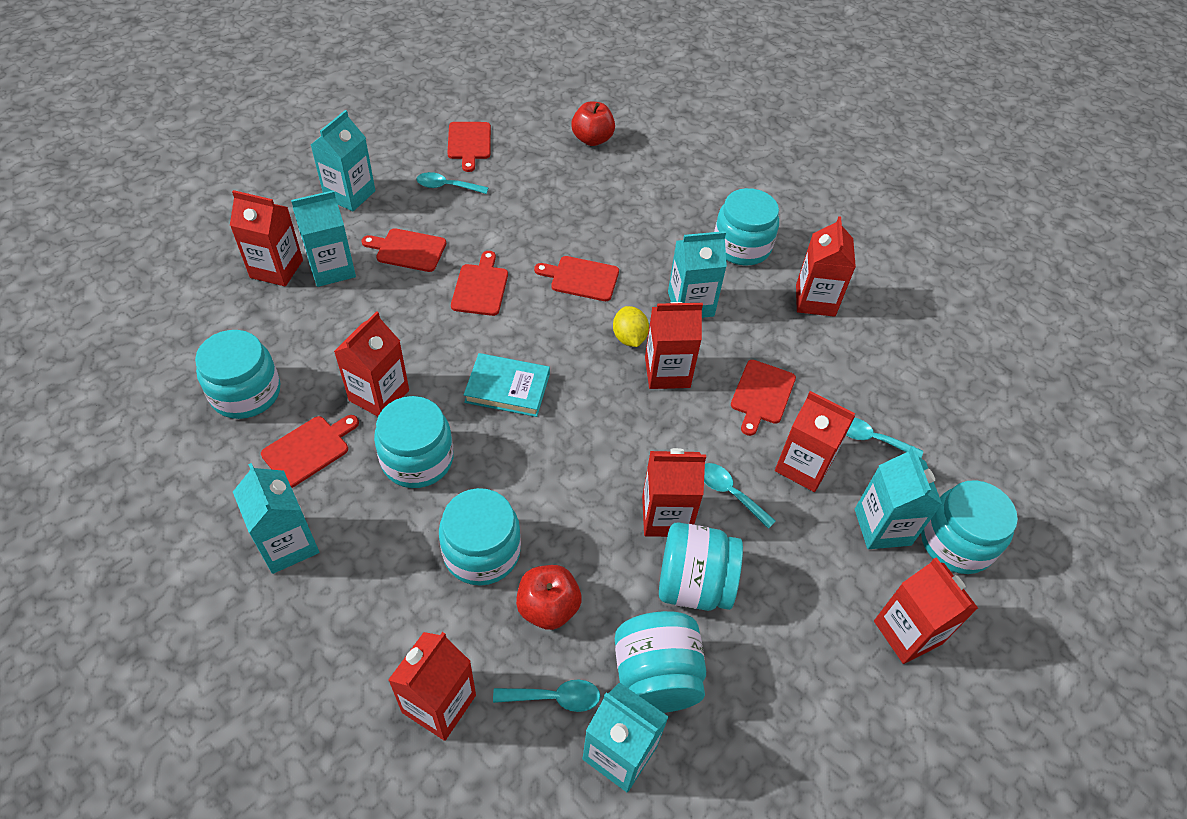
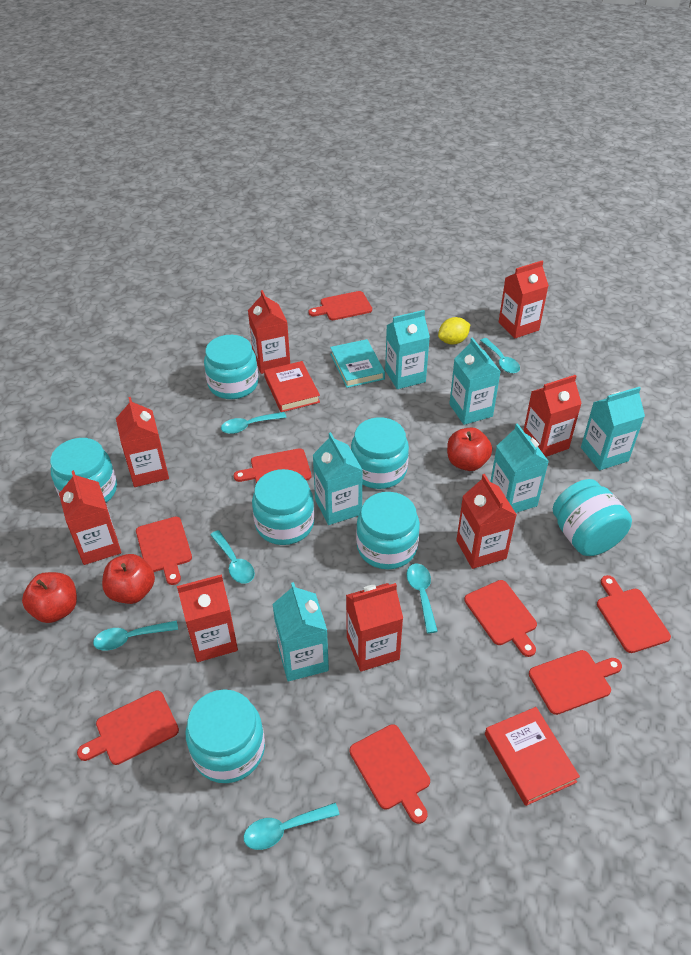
red apple: 2 -> 3
red book: 0 -> 2
red cutting board: 6 -> 8
turquoise spoon: 4 -> 6

